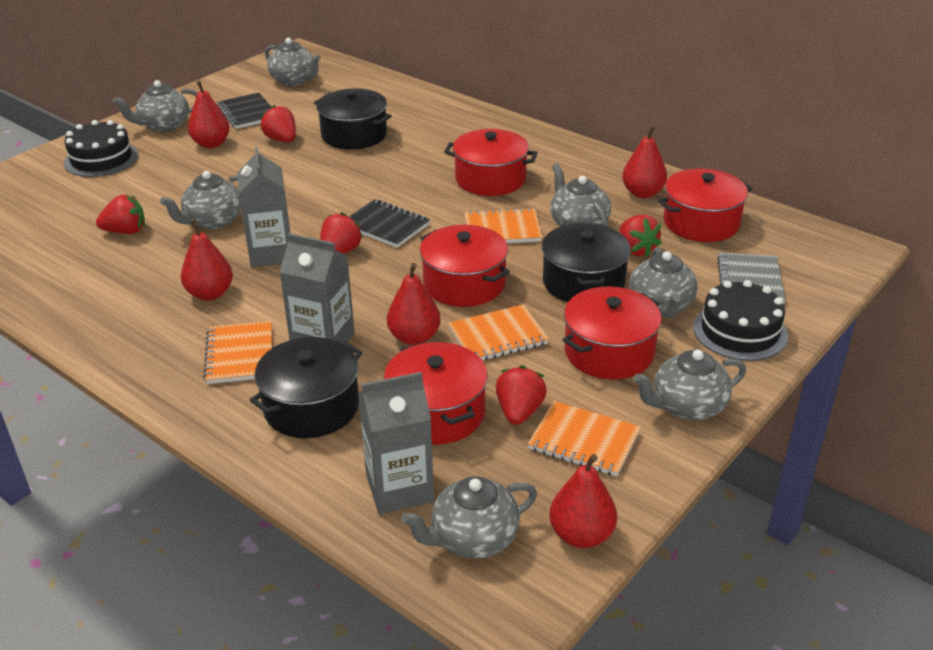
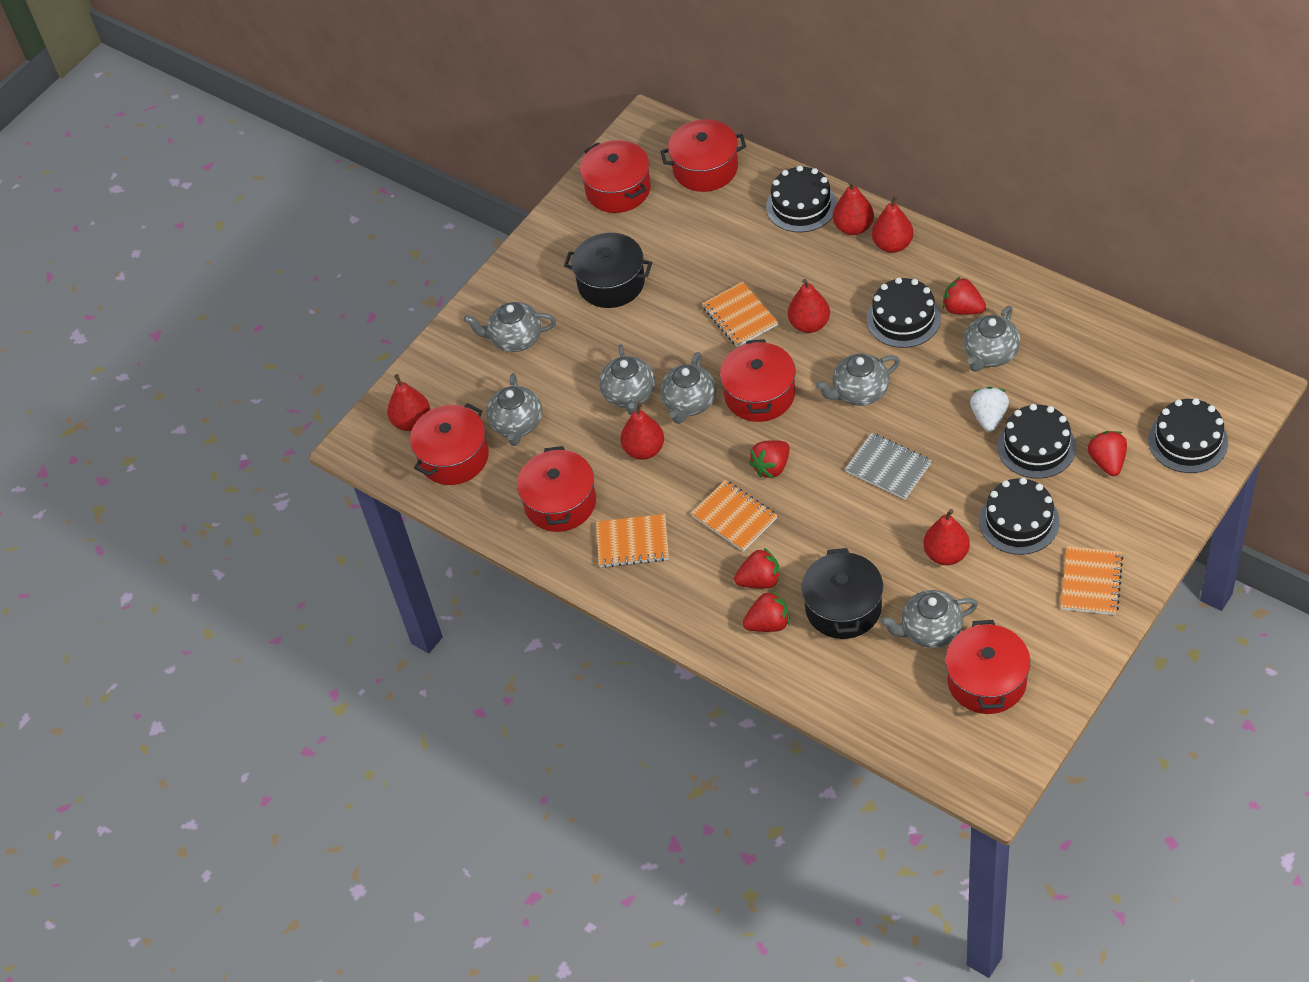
black cake: 2 -> 5
black notebook: 2 -> 0
black pot: 3 -> 2
grey carton: 3 -> 0
red pear: 5 -> 6
red pot: 5 -> 6
white strawberry: 0 -> 1

